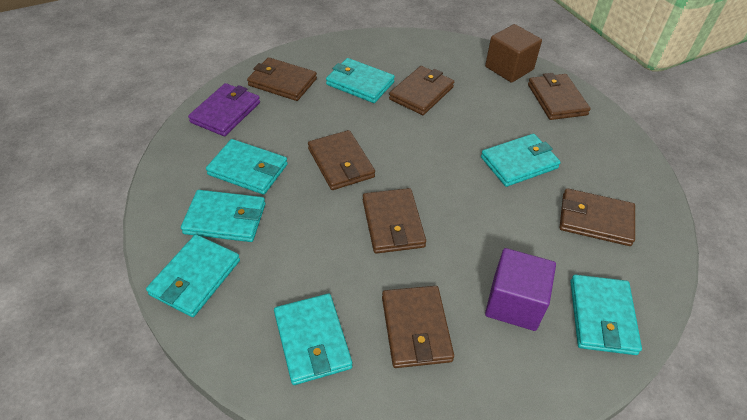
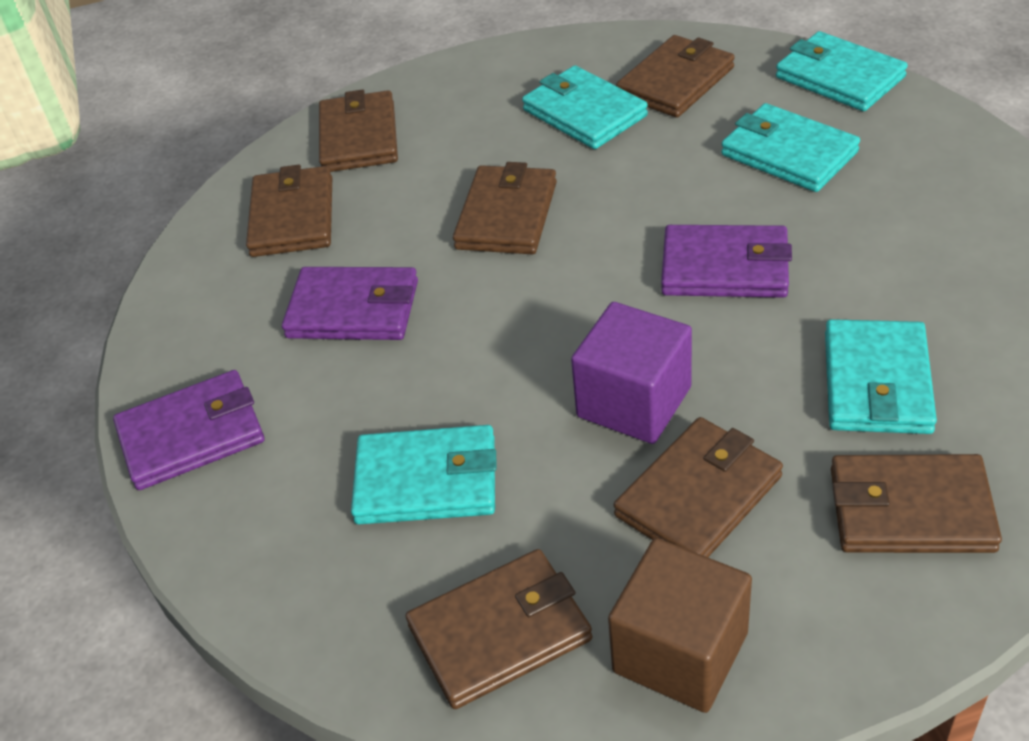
purple wallet: 1 -> 3
turquoise wallet: 7 -> 5

